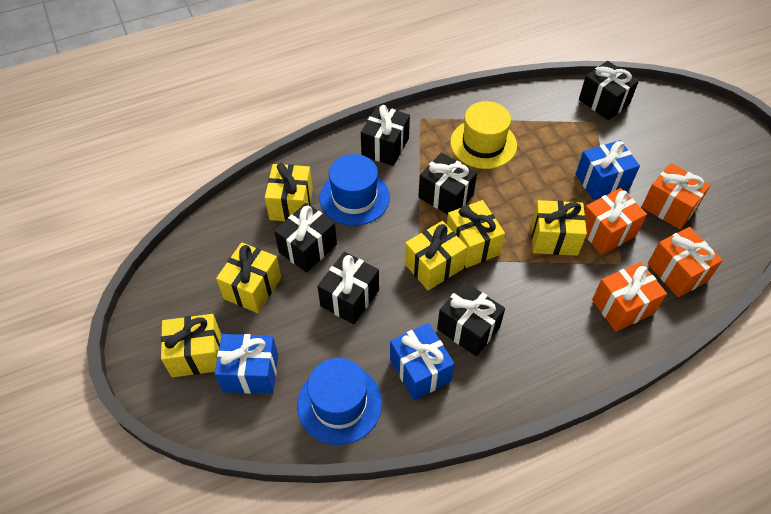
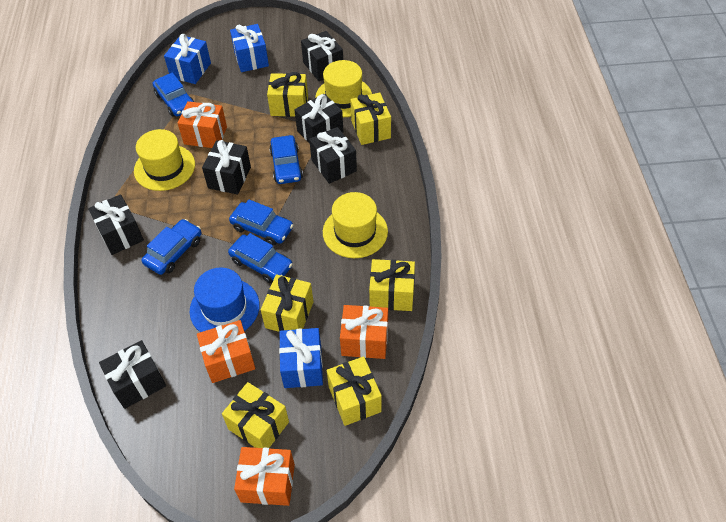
blue car: 0 -> 5
blue hat: 2 -> 1
yellow hat: 1 -> 3

